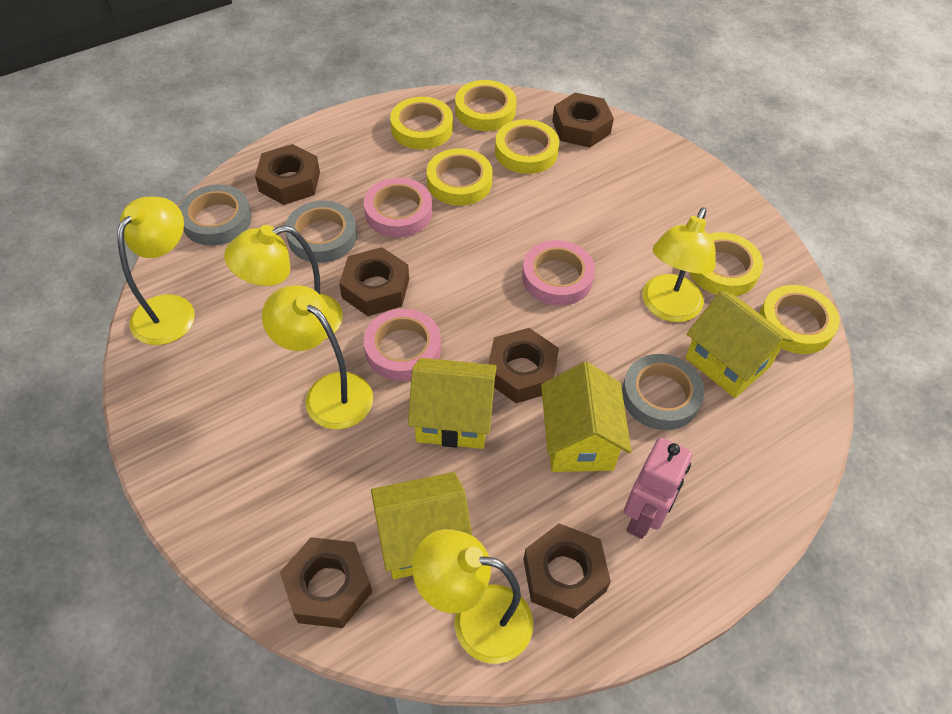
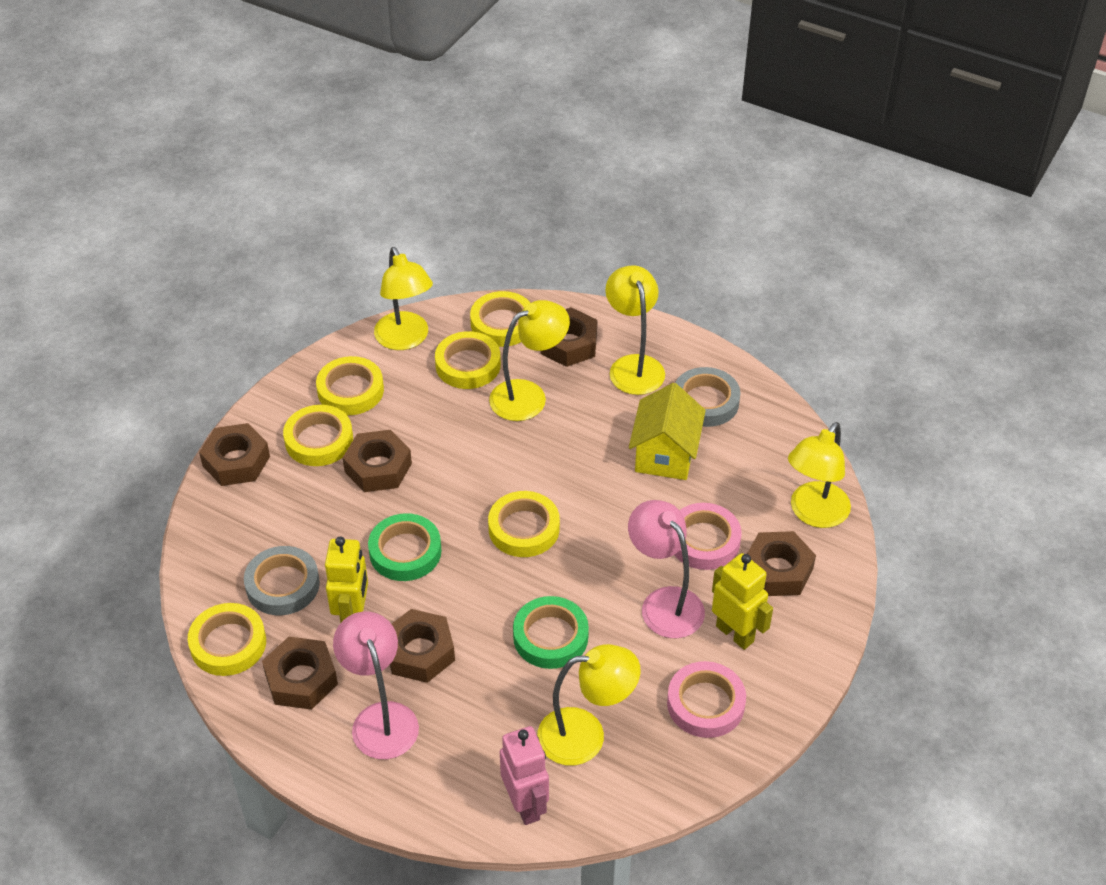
green tape: 0 -> 2
grey tape: 3 -> 2
pink lamp: 0 -> 2
pink tape: 3 -> 2
yellow house: 4 -> 1
yellow robot: 0 -> 2

